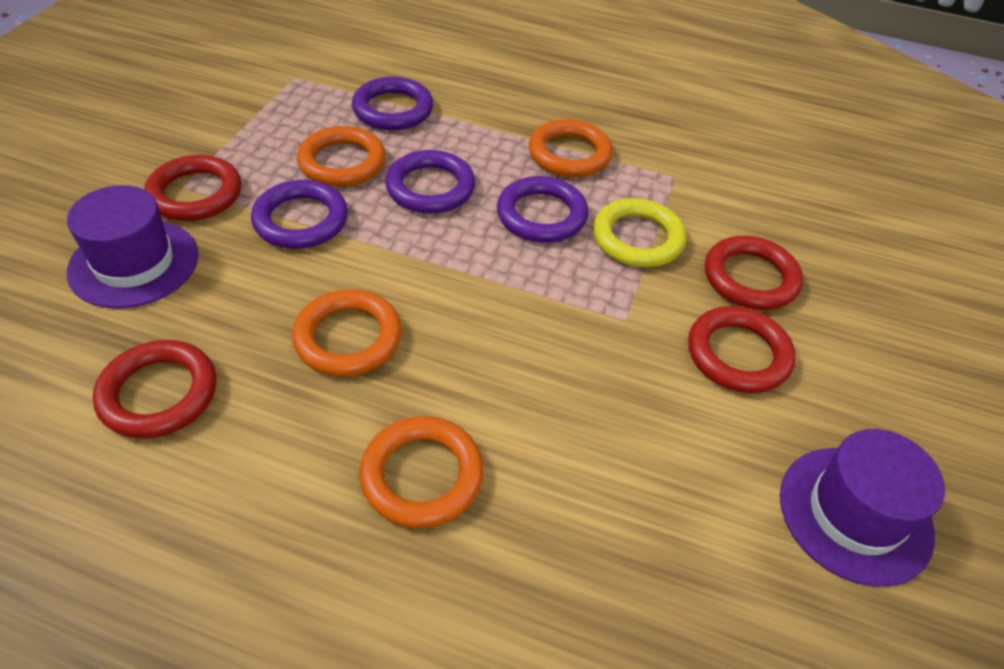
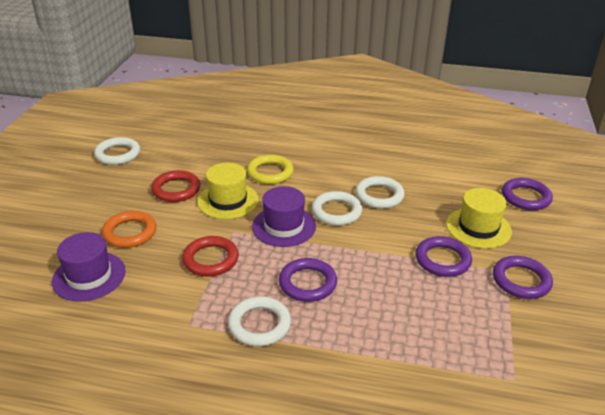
orange ring: 4 -> 1
red ring: 4 -> 2
white ring: 0 -> 4
yellow hat: 0 -> 2

